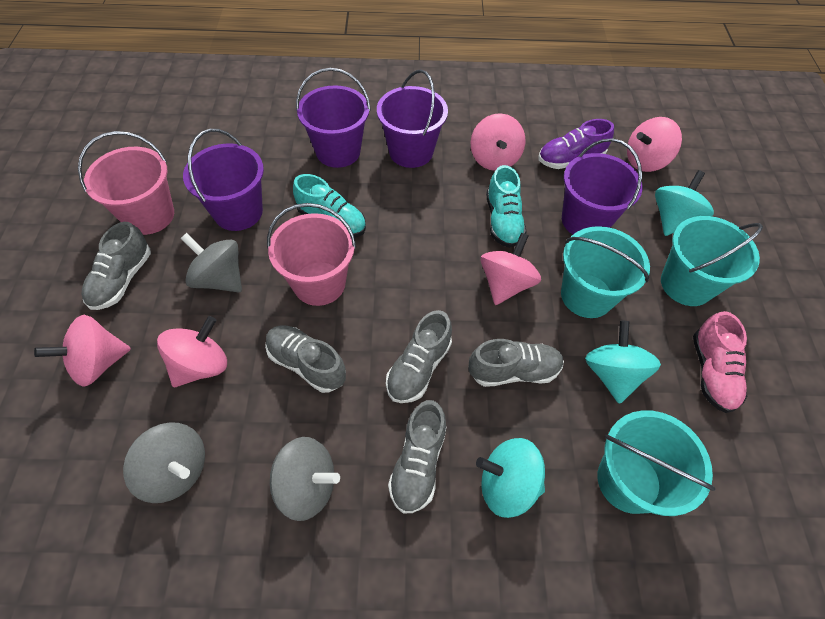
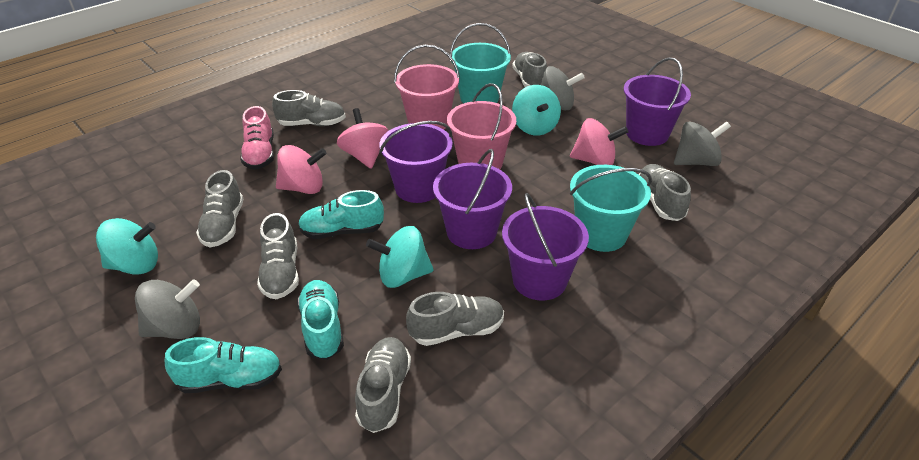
grey shoe: 5 -> 7
pink spinning top: 5 -> 3
purple shoe: 1 -> 0
turquoise bucket: 3 -> 2
turquoise shoe: 2 -> 3

